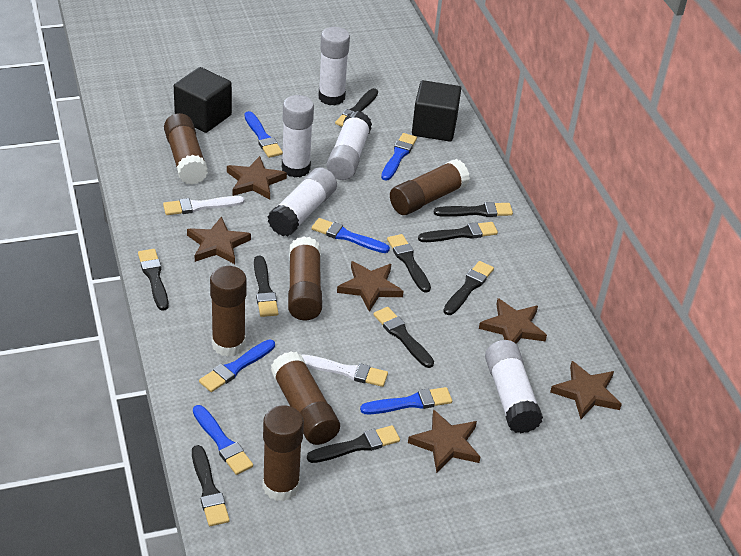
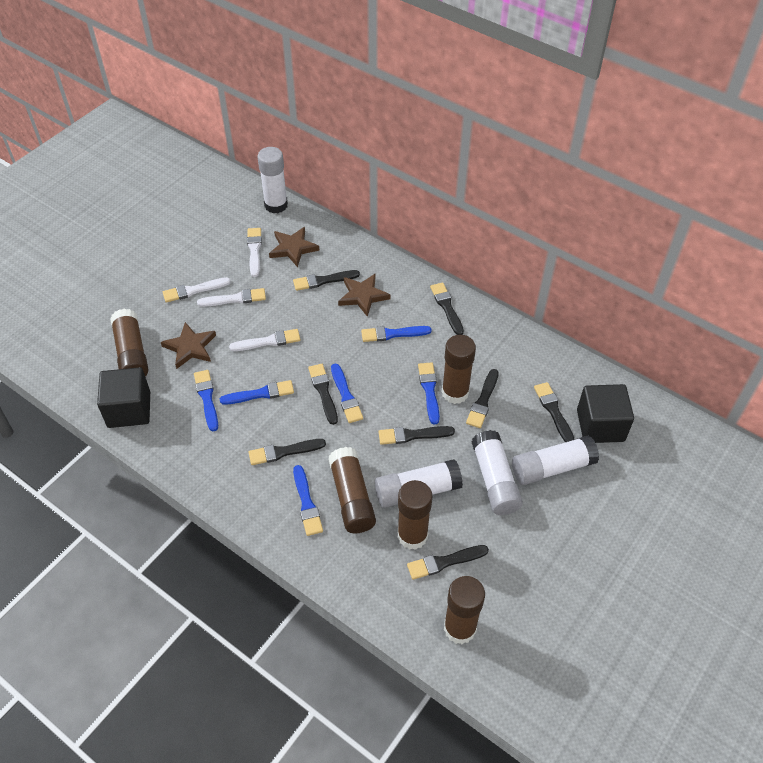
black brush: 10 -> 8
brown glue stick: 6 -> 5
brown star: 6 -> 3
white brush: 2 -> 4
white glue stick: 5 -> 4

